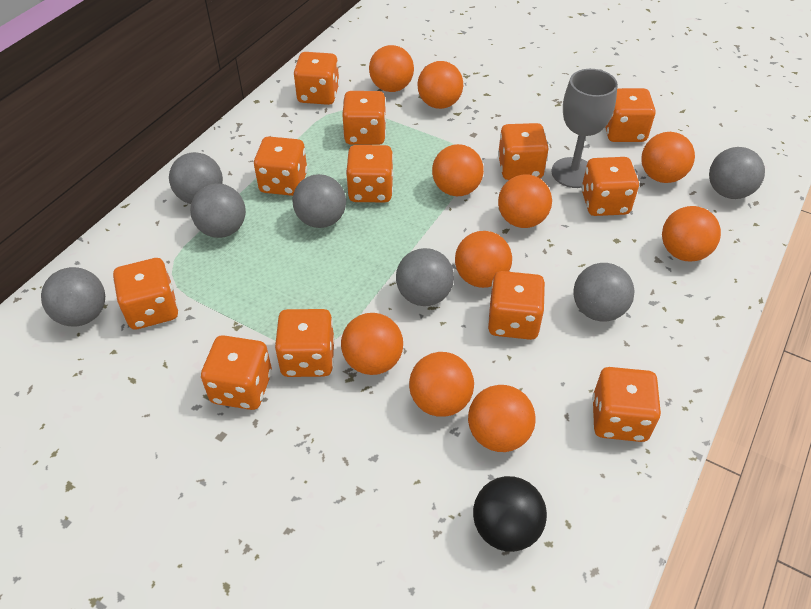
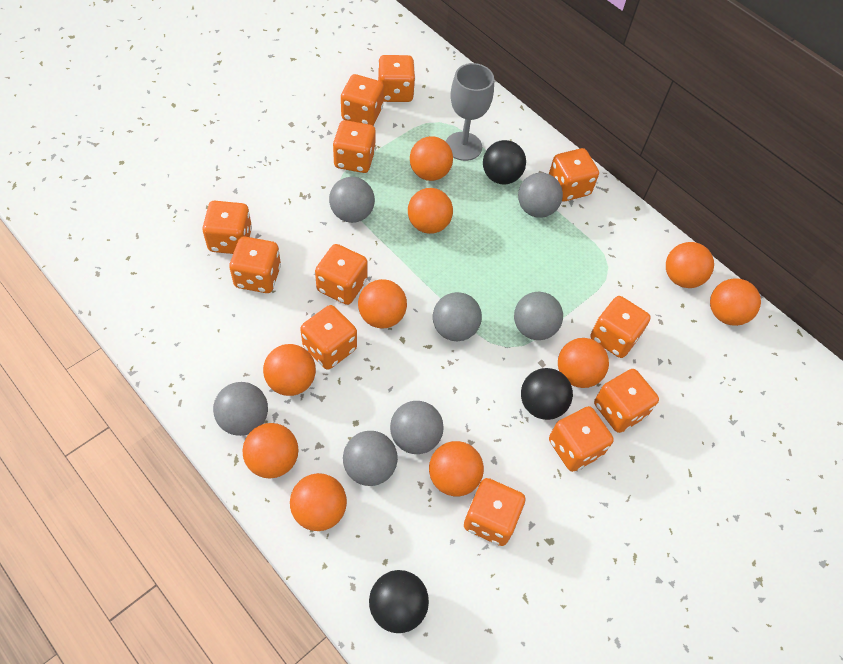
black ball: 1 -> 3

